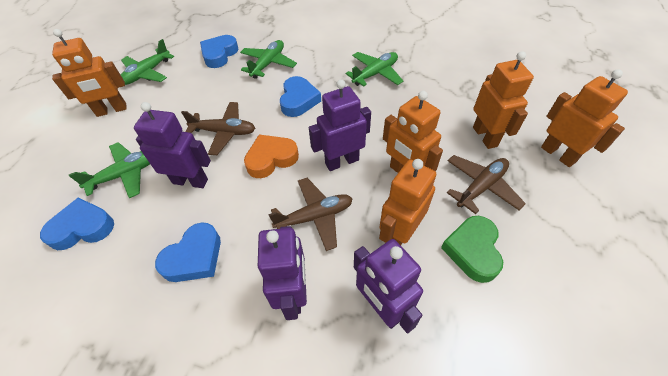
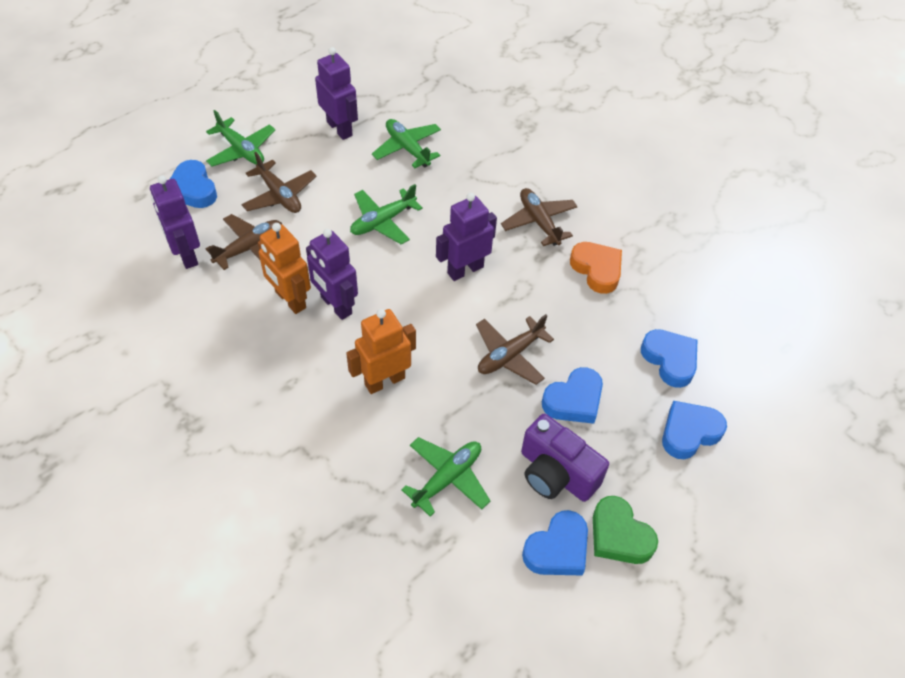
blue heart: 4 -> 5
brown plane: 3 -> 4
orange robot: 5 -> 2
purple camera: 0 -> 1

